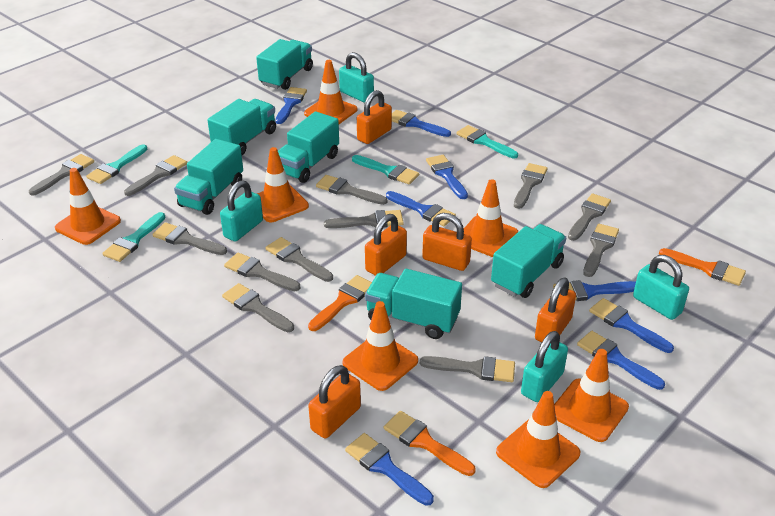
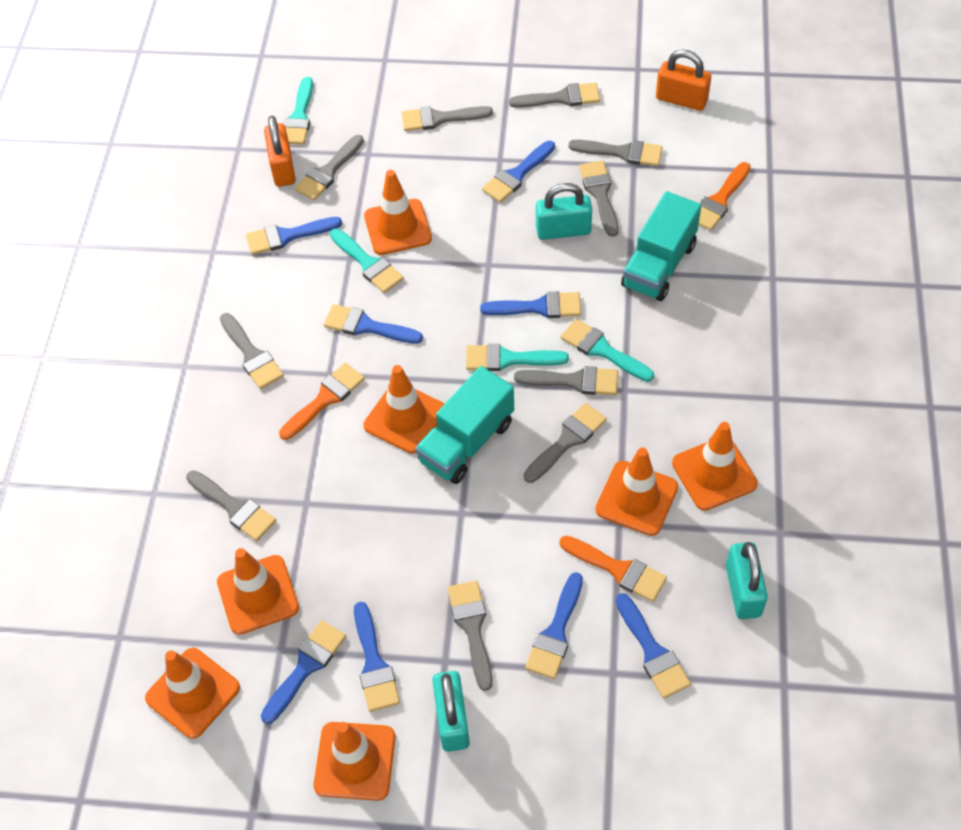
grey brush: 12 -> 10
orange padlock: 5 -> 2
turquoise padlock: 4 -> 3
turquoise truck: 6 -> 2

